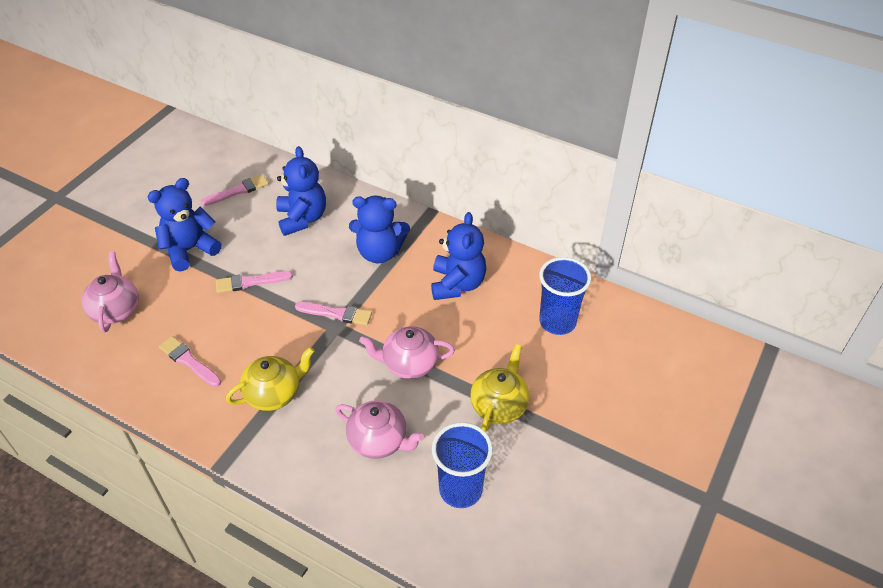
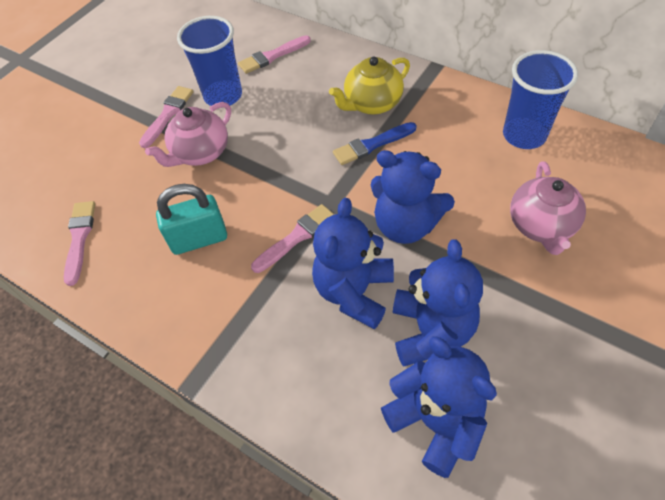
blue brush: 0 -> 1
pink teapot: 3 -> 2
turquoise padlock: 0 -> 1
yellow teapot: 2 -> 1

